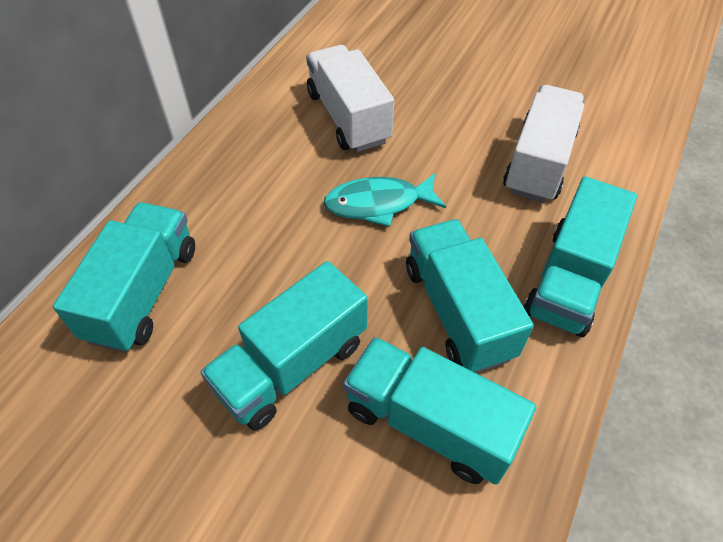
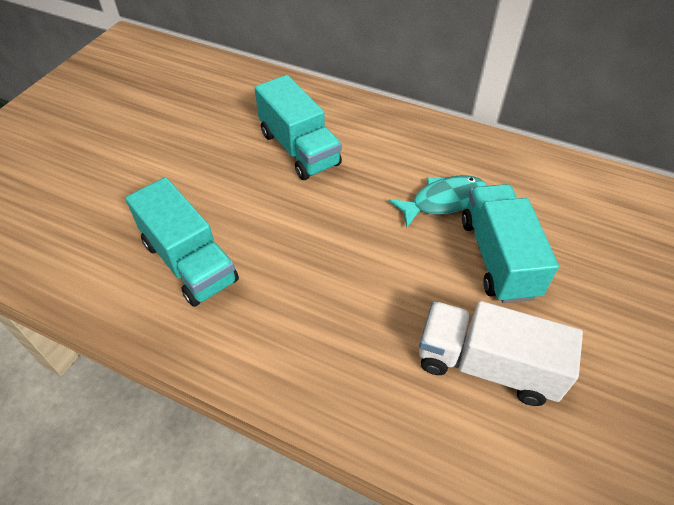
turquoise truck: 5 -> 3
white truck: 2 -> 1

